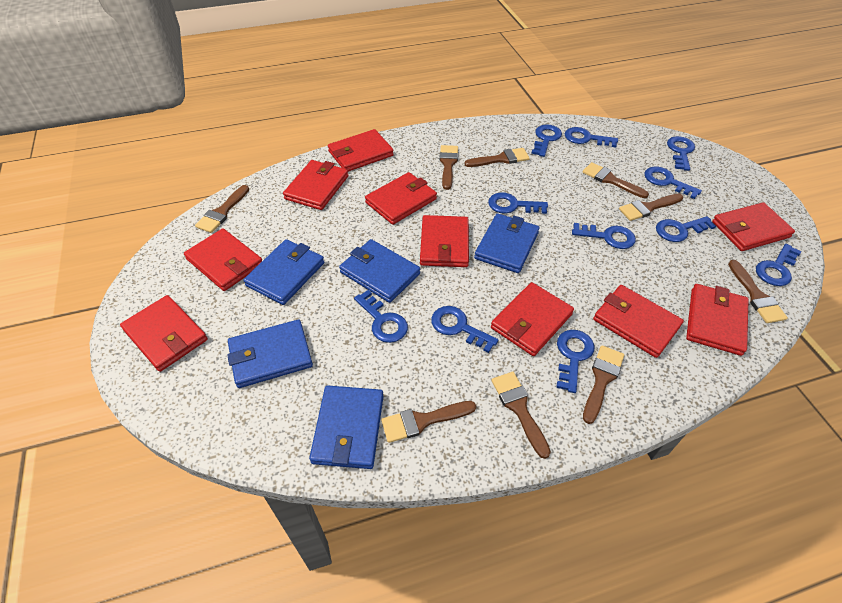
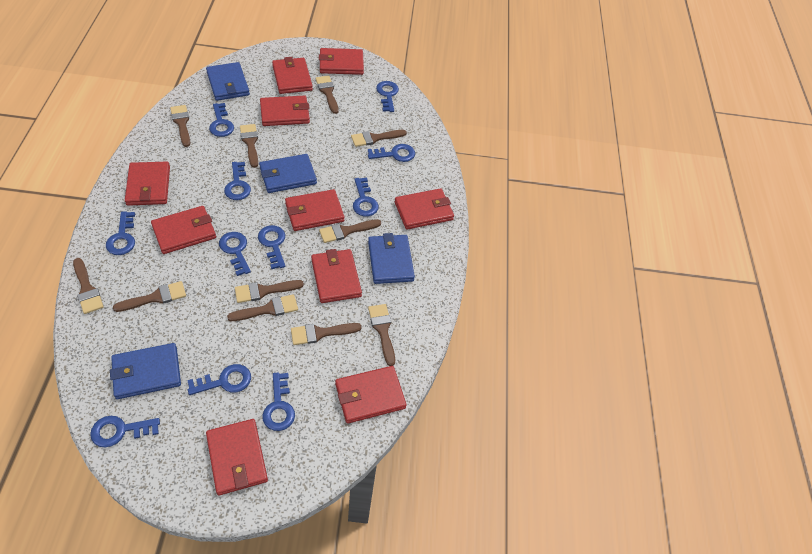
blue wallet: 5 -> 4
brown brush: 9 -> 11

